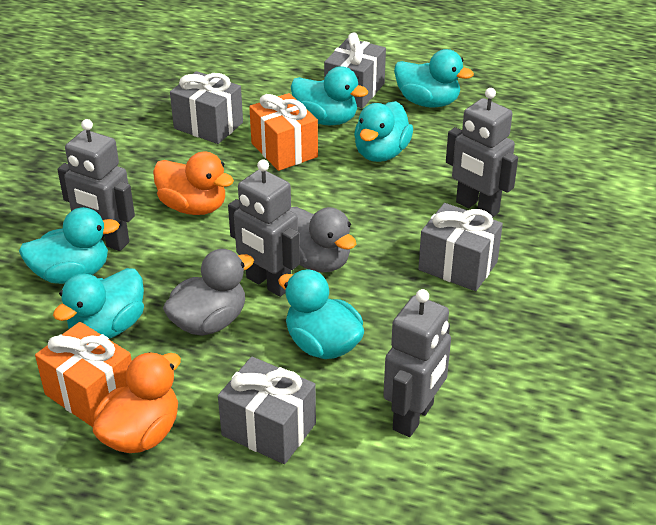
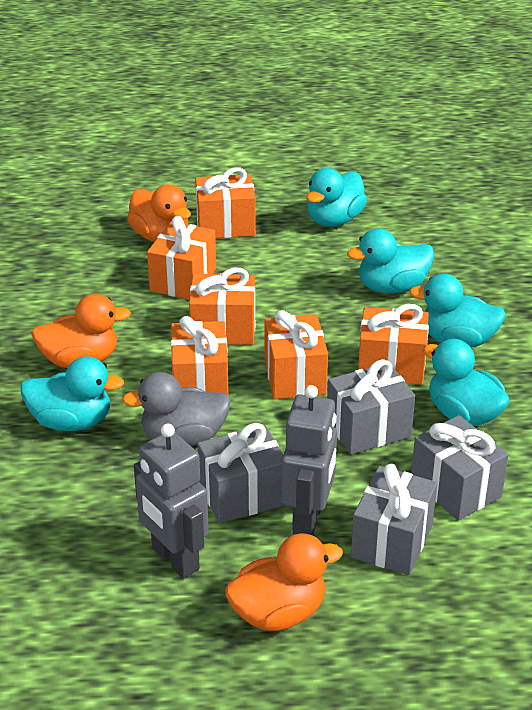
grey duck: 2 -> 1
grey robot: 4 -> 2
orange duck: 2 -> 3
orange gift: 2 -> 6
turquoise duck: 6 -> 5

